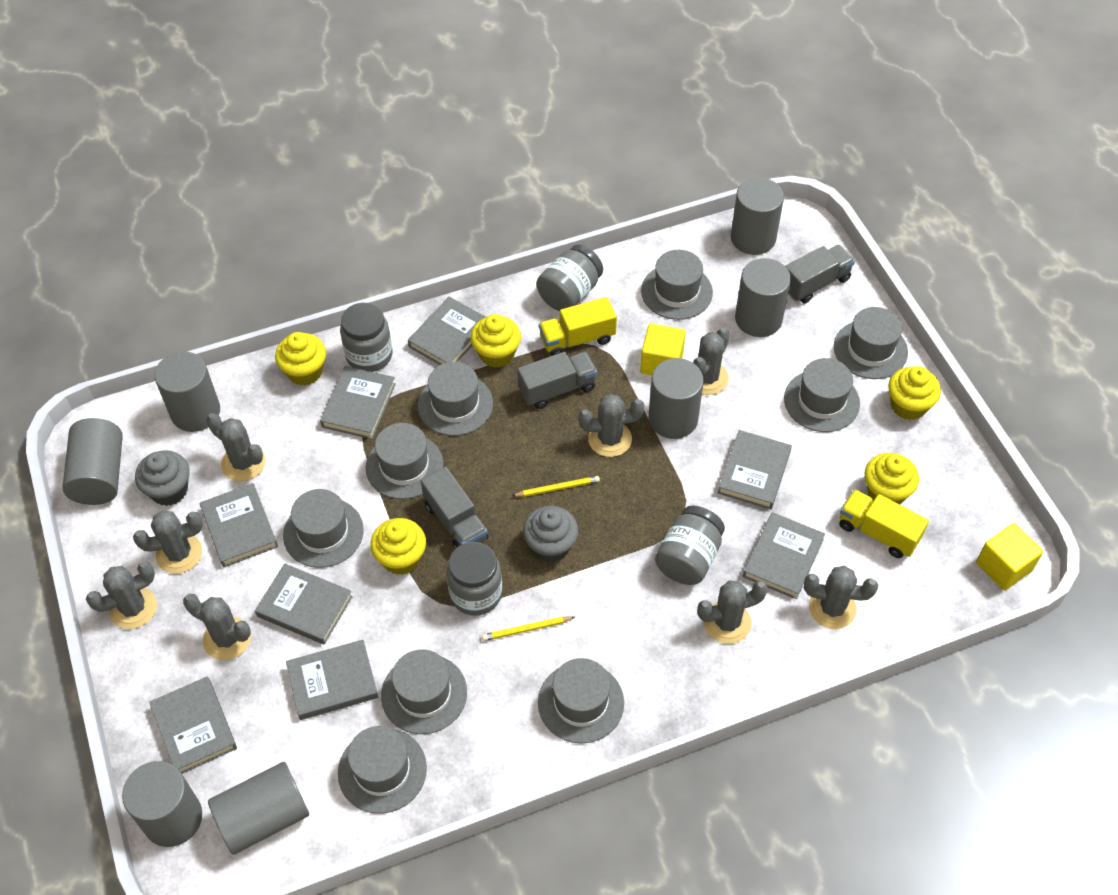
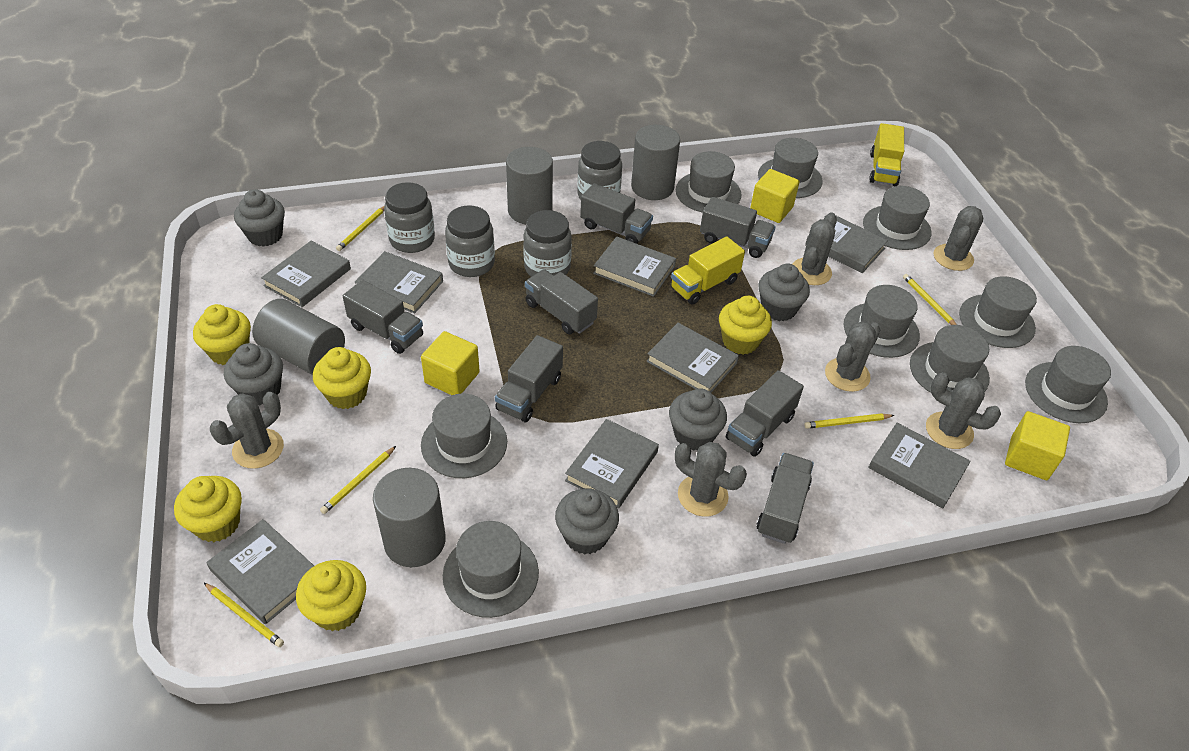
grey cactus: 8 -> 6
grey cupcake: 2 -> 5
grey cylinder: 7 -> 4
grey truck: 3 -> 7
yellow cube: 2 -> 3
yellow pencil: 2 -> 5

